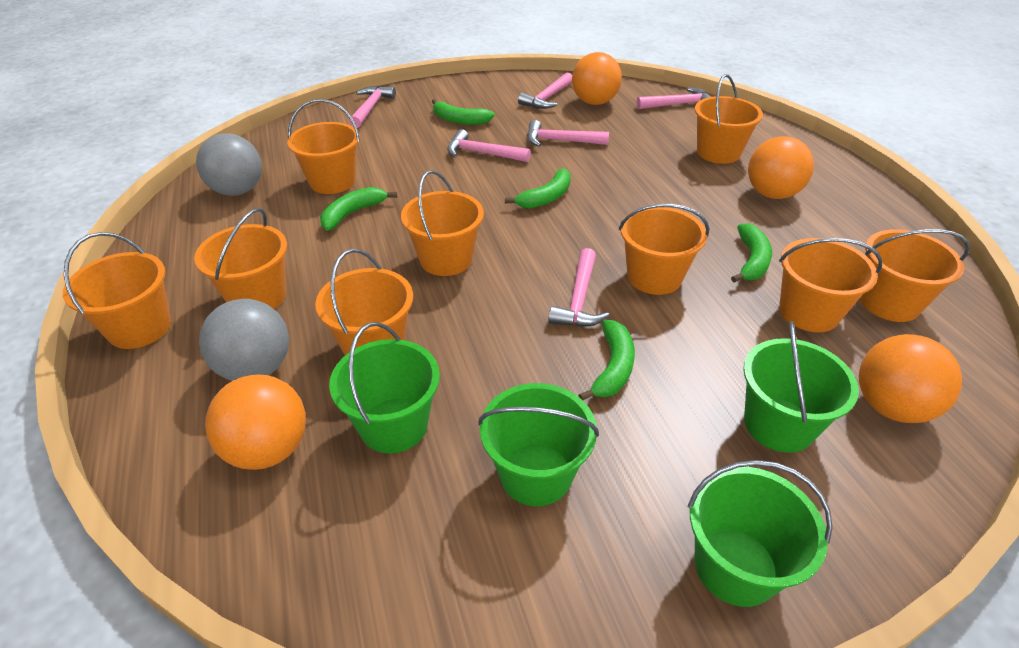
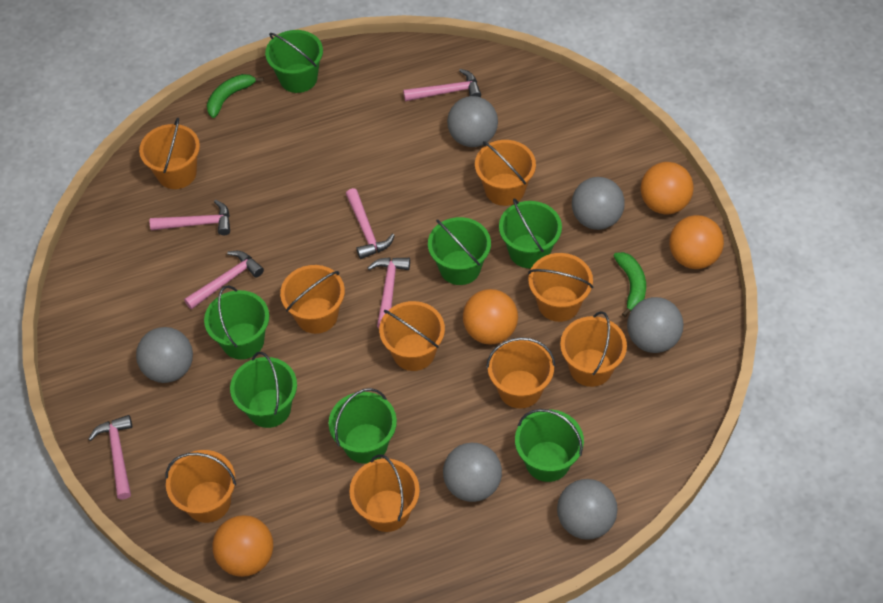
green banana: 5 -> 2
green bucket: 4 -> 7
grey ball: 2 -> 6

